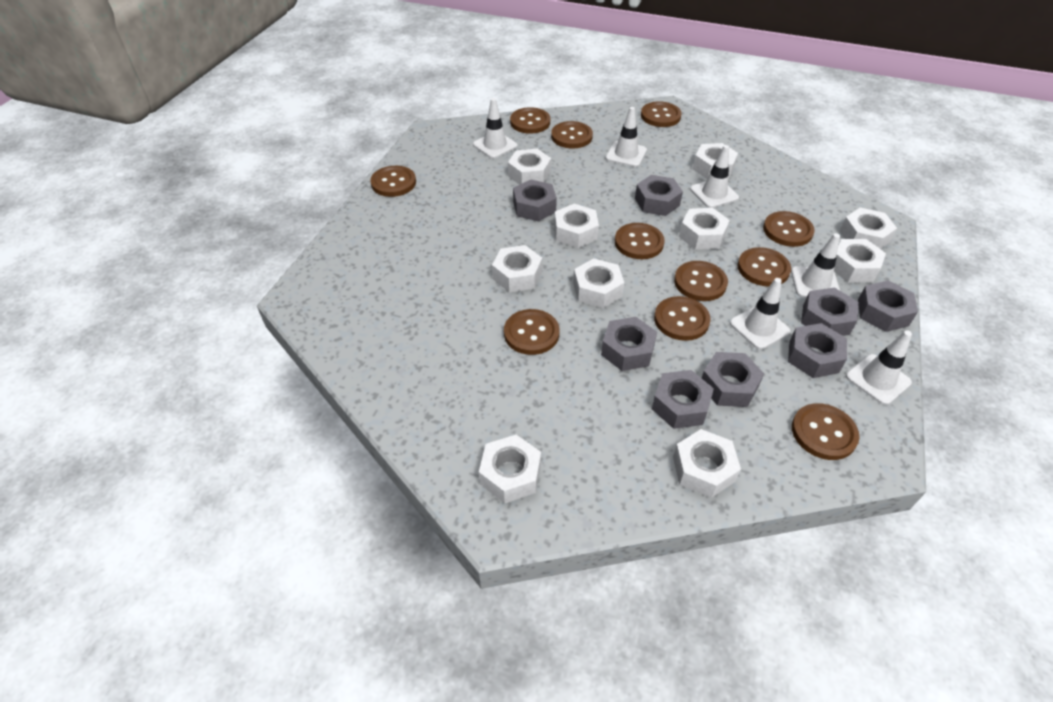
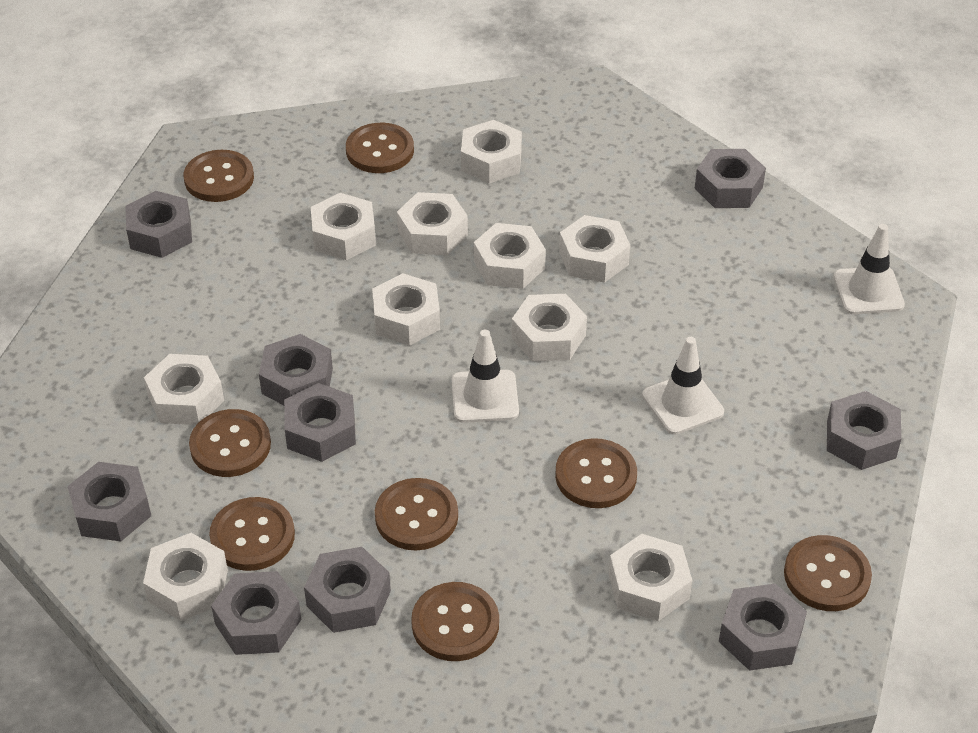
brown button: 11 -> 8
grey nut: 8 -> 9
white traffic cone: 6 -> 3

